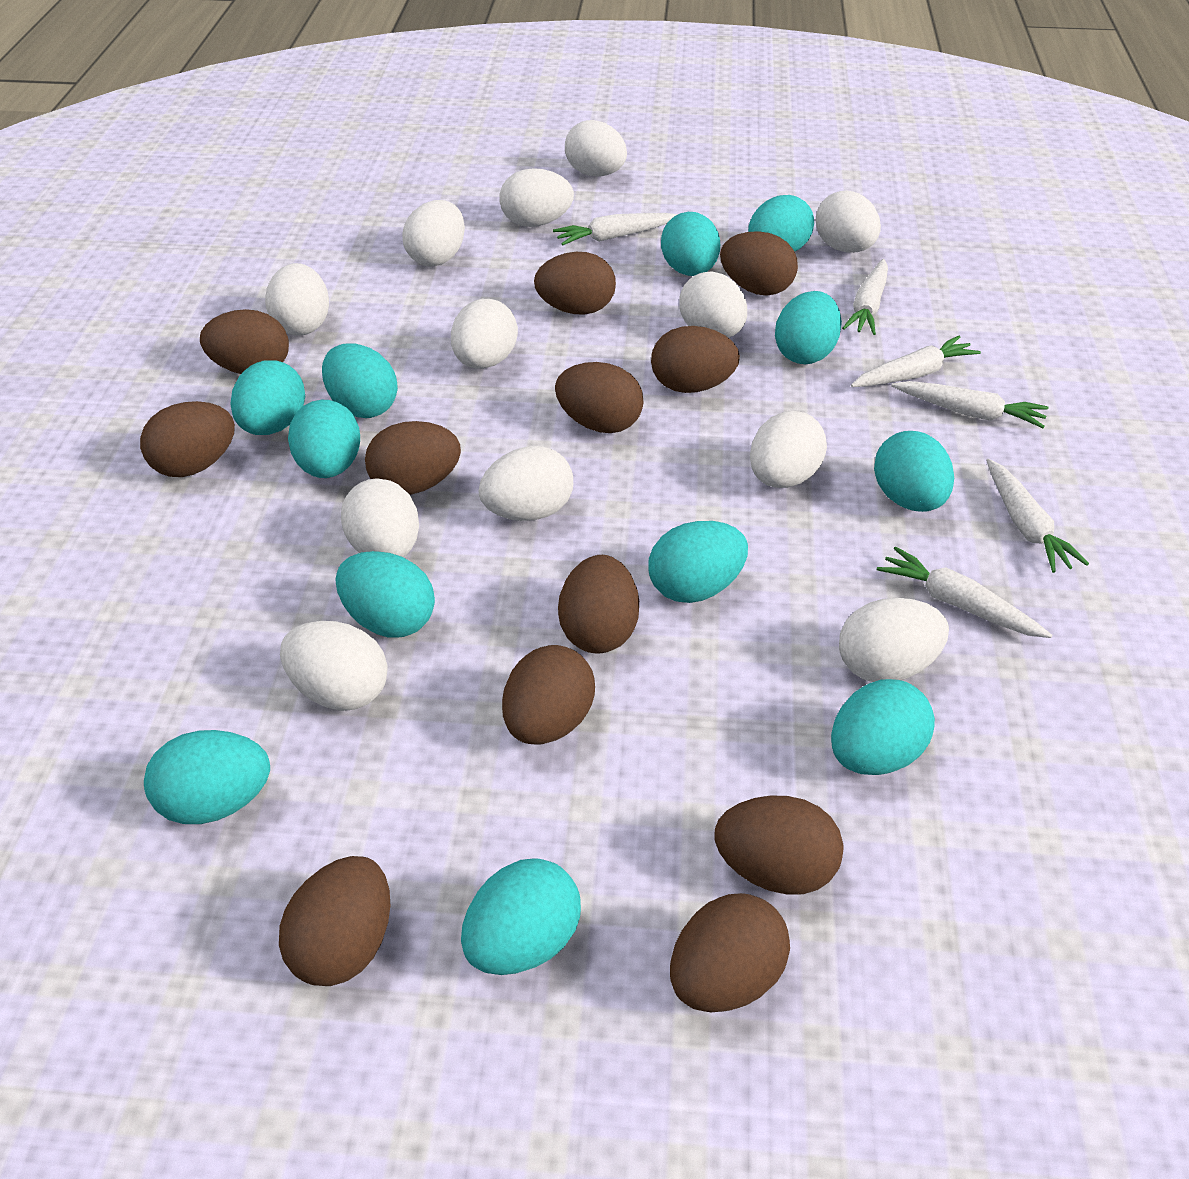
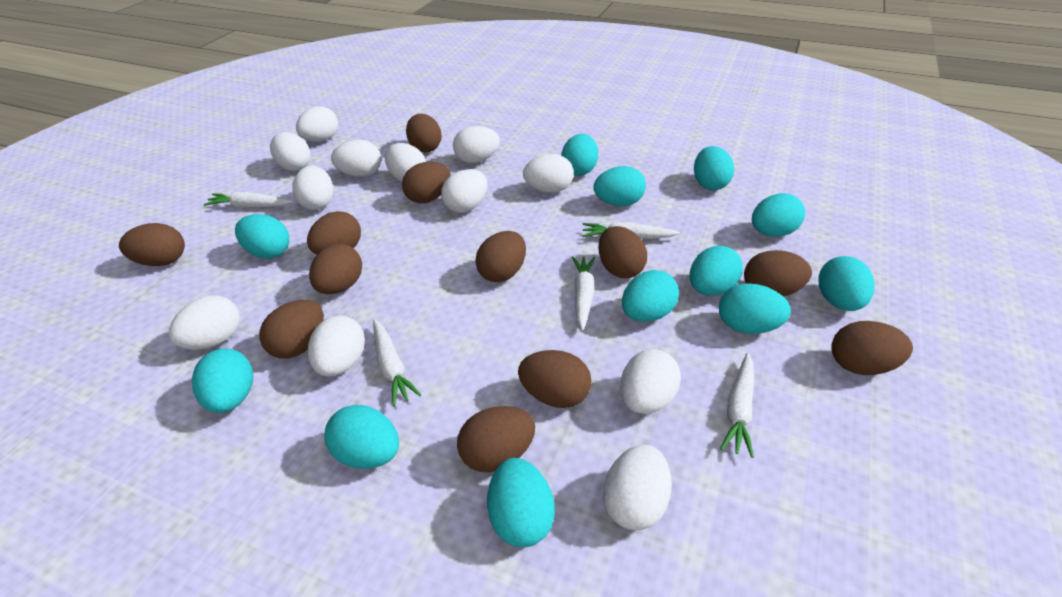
white carrot: 6 -> 5

